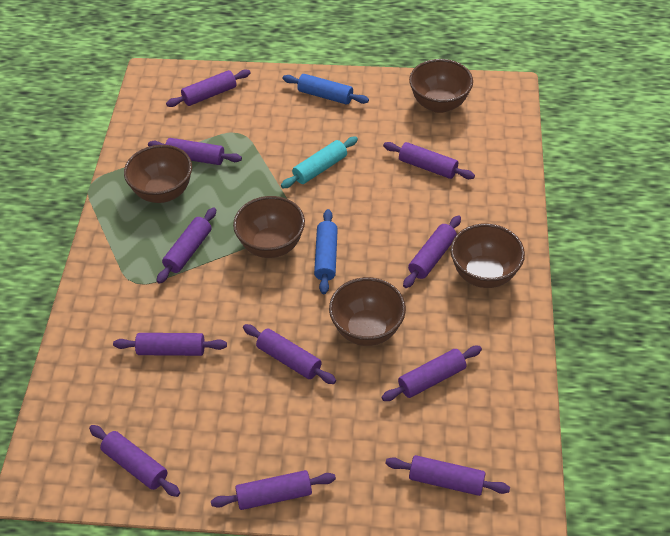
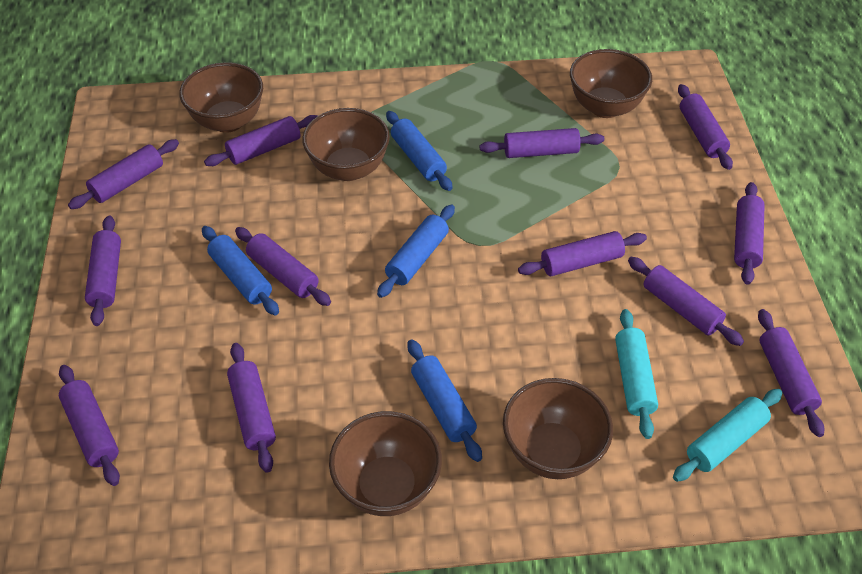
blue rolling pin: 2 -> 4
purple rolling pin: 11 -> 12
turquoise rolling pin: 1 -> 2

